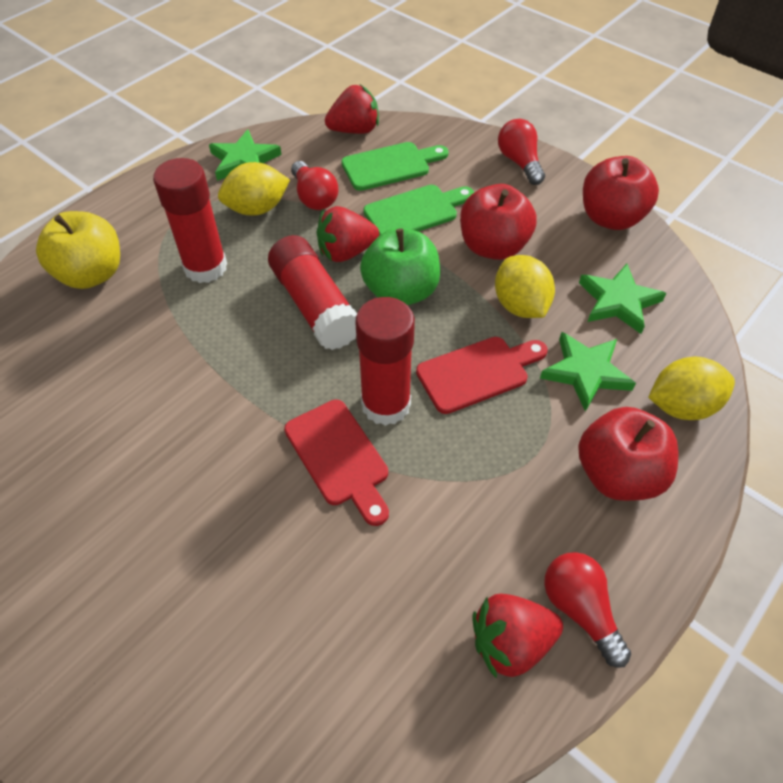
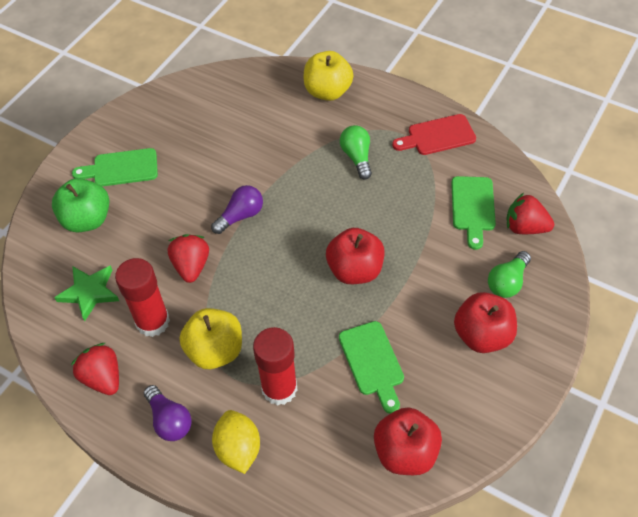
green cutting board: 2 -> 3
green light bulb: 0 -> 2
green star: 3 -> 1
purple light bulb: 0 -> 2
red cutting board: 2 -> 1
red glue stick: 3 -> 2
red light bulb: 3 -> 0
yellow apple: 1 -> 2
yellow lemon: 3 -> 1

